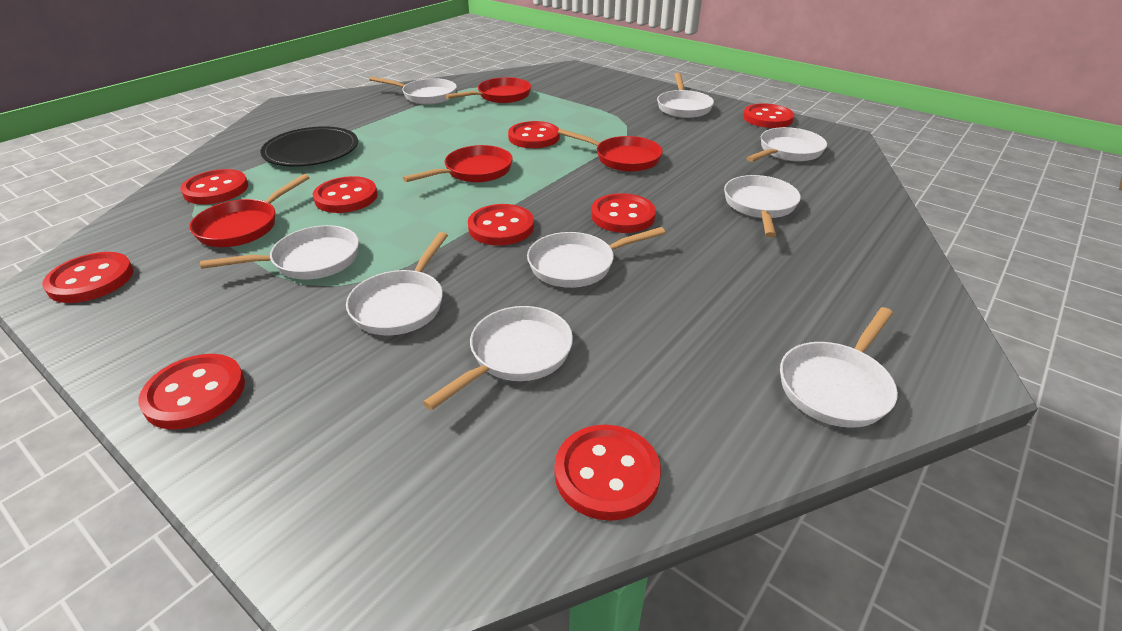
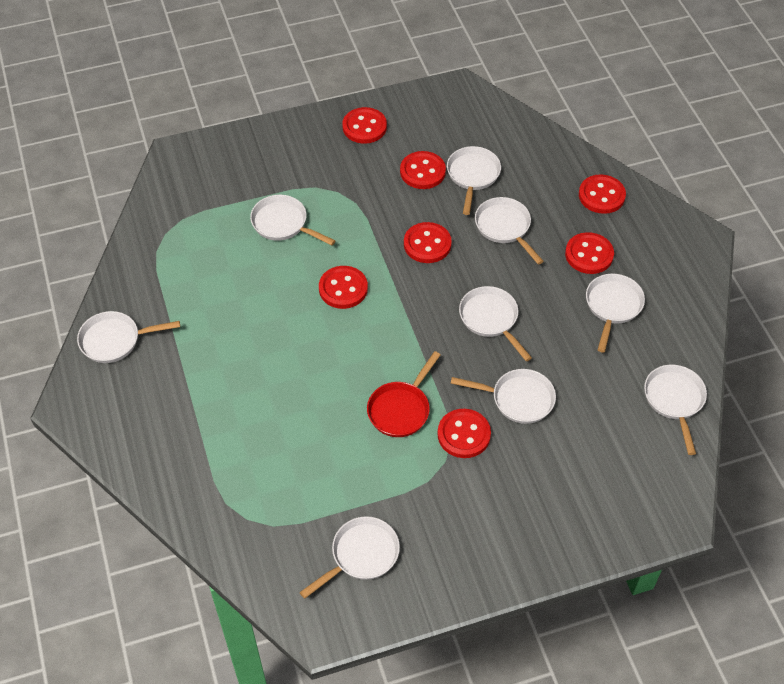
black plate: 1 -> 0
red button: 9 -> 7
red pan: 4 -> 1

